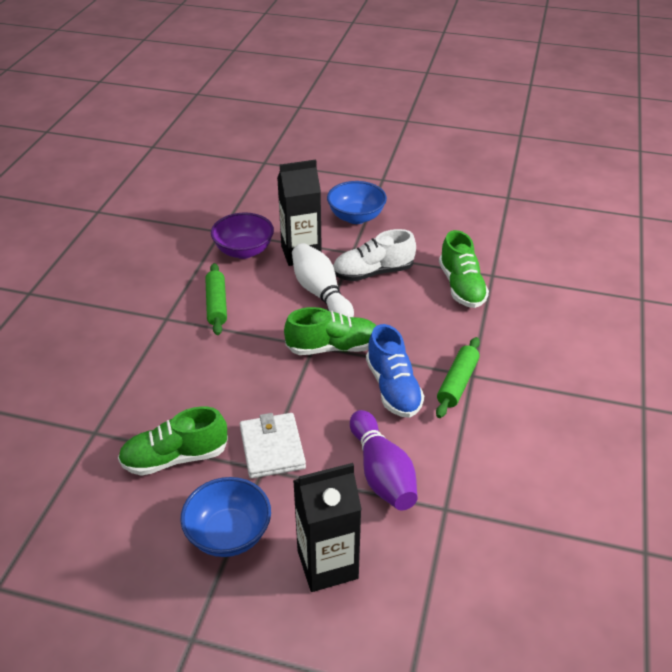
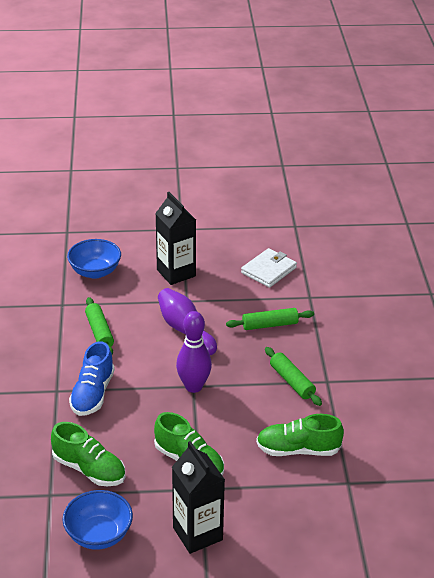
green rolling pin: 2 -> 3
purple bowl: 1 -> 0
purple bowling pin: 1 -> 2
white bowling pin: 1 -> 0
white shoe: 1 -> 0

